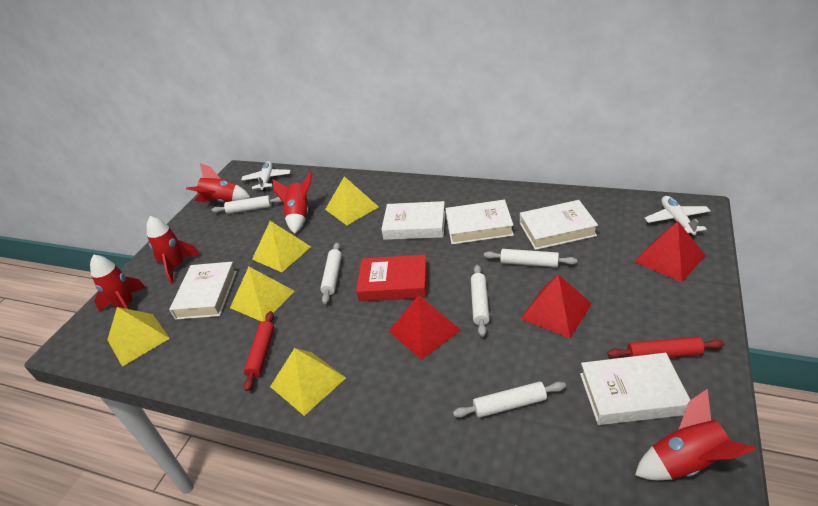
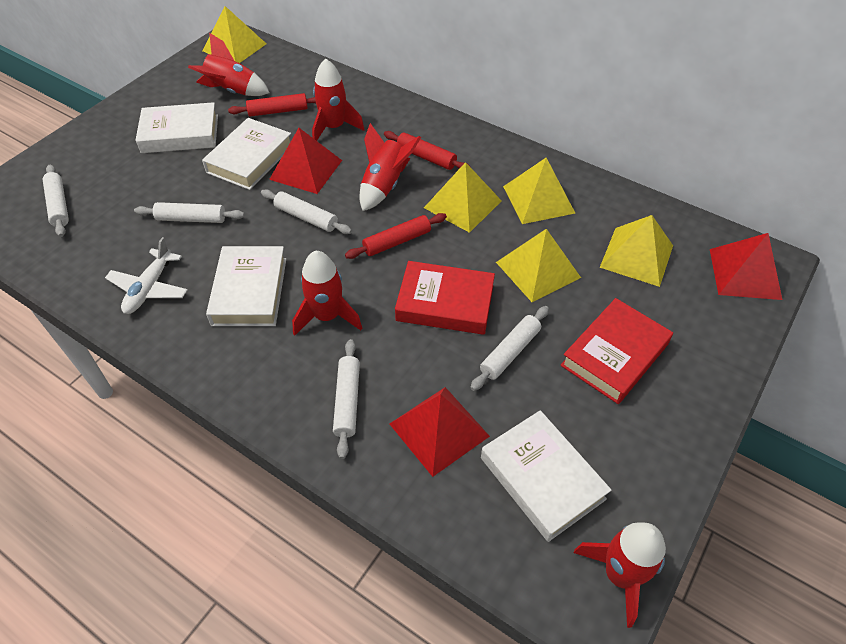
red book: 1 -> 2
red rolling pin: 2 -> 3
white book: 5 -> 4
white plane: 2 -> 1

